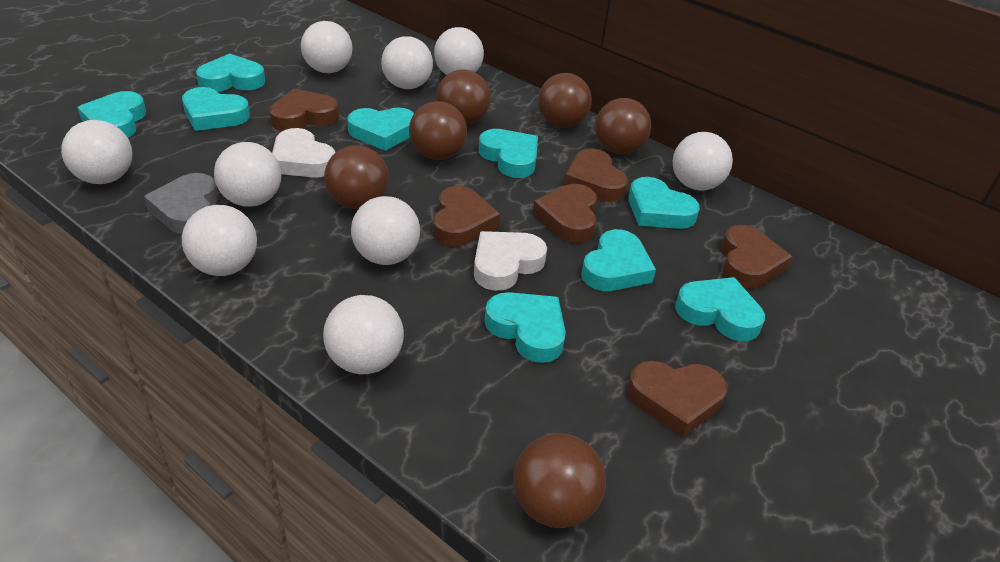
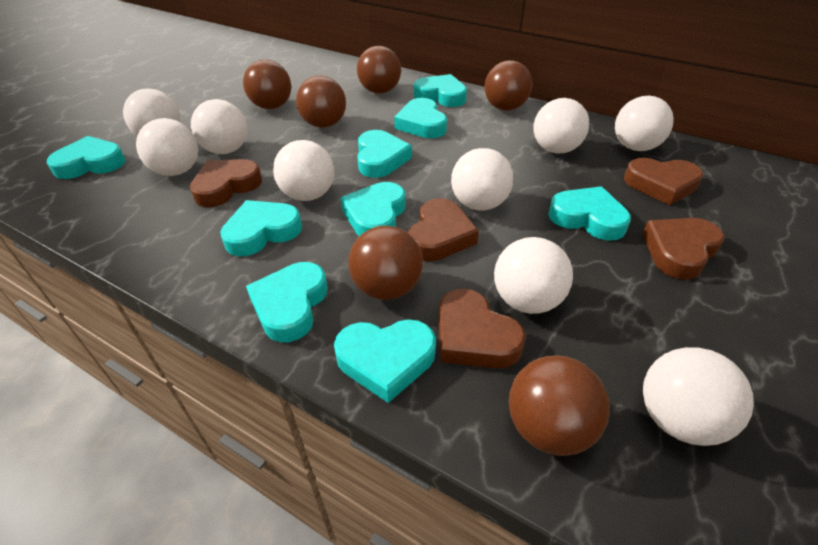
brown heart: 6 -> 5
grey heart: 1 -> 0
white heart: 2 -> 0

